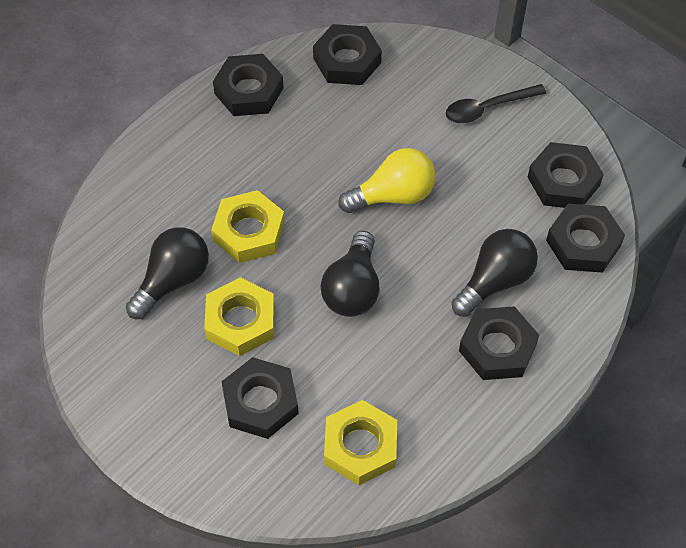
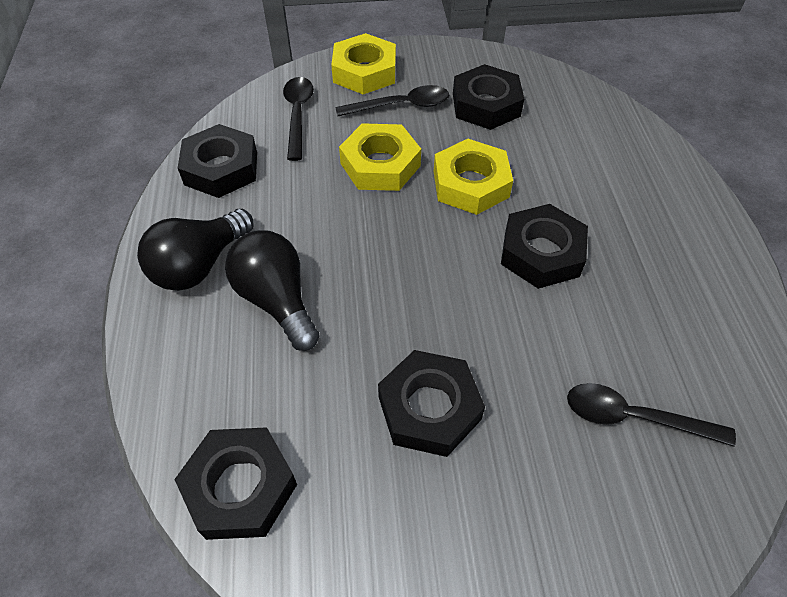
black light bulb: 3 -> 2
black nut: 6 -> 5
black spoon: 1 -> 3
yellow light bulb: 1 -> 0

